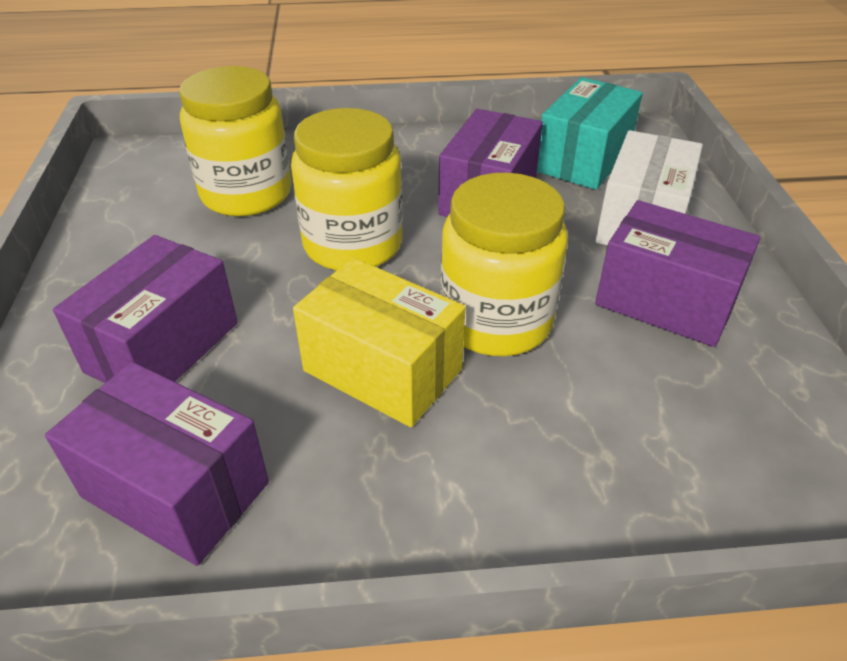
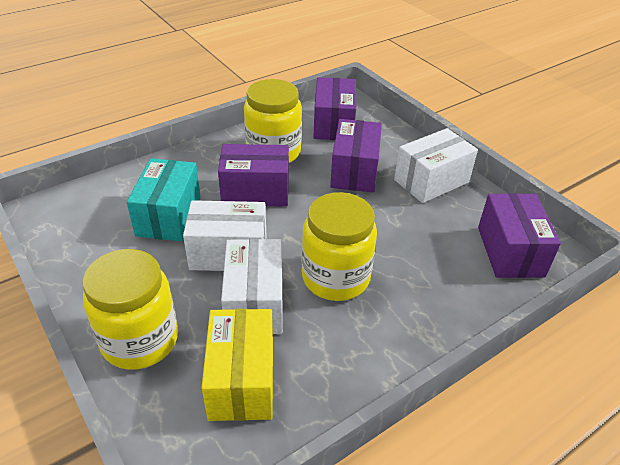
white box: 1 -> 3

